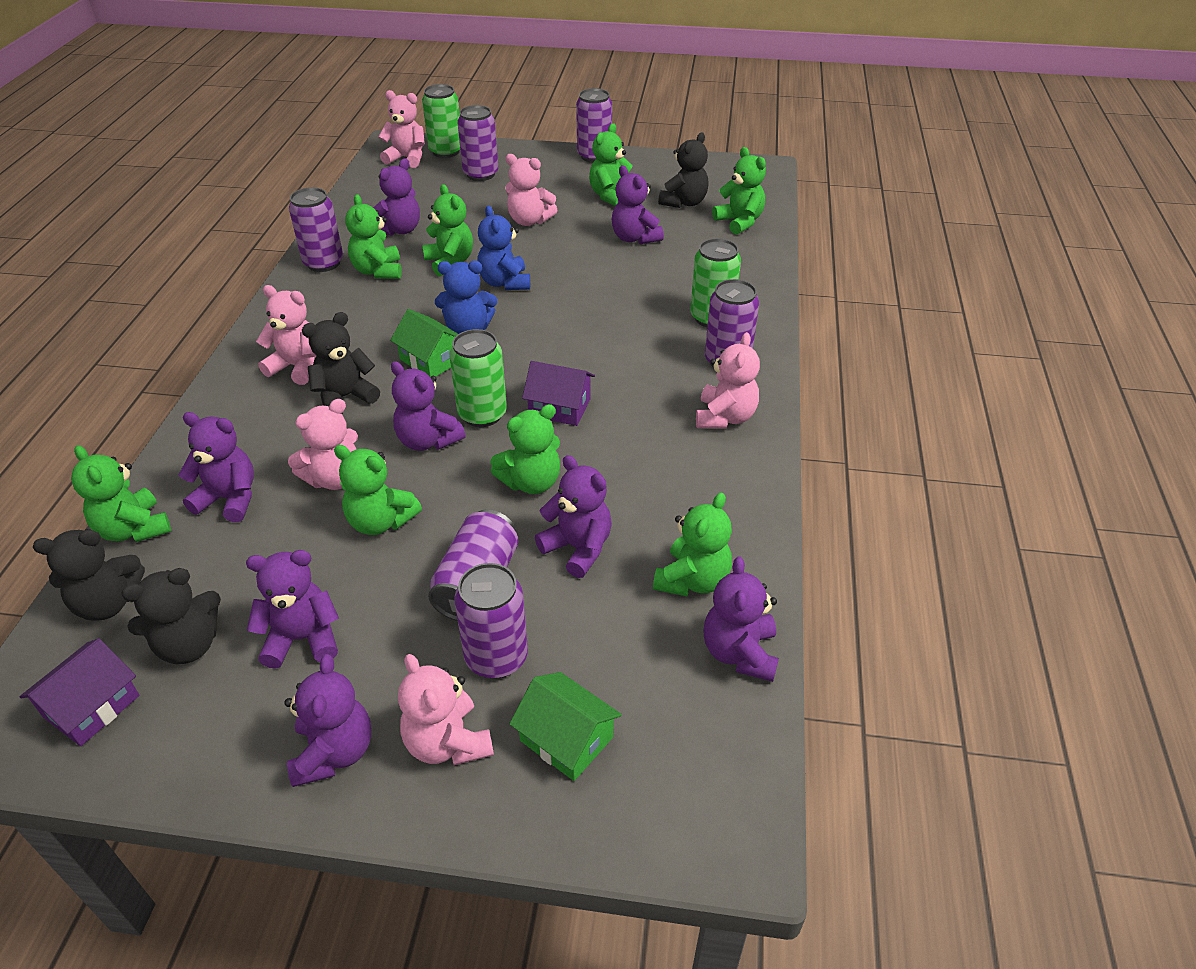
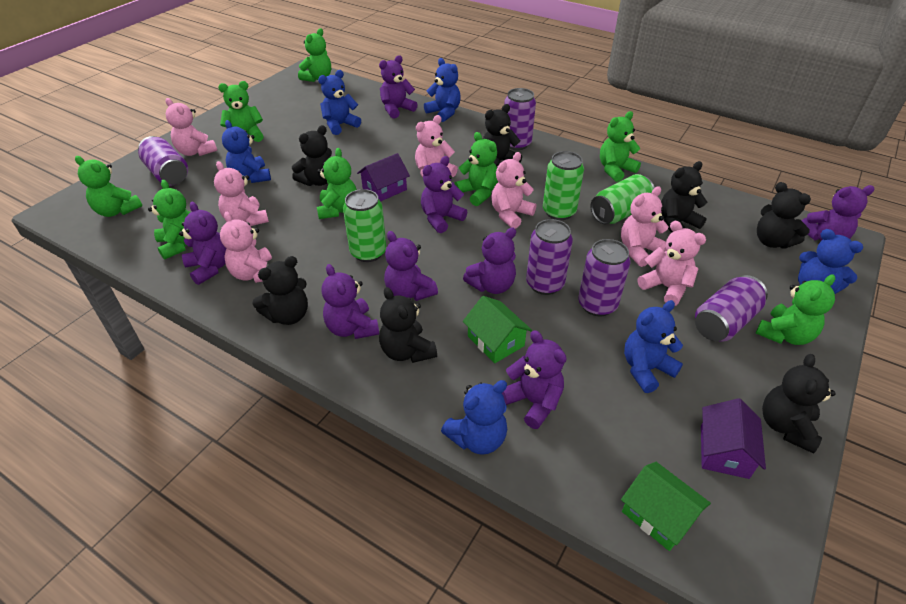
black teddy bear: 4 -> 7
blue teddy bear: 2 -> 6
pink teddy bear: 6 -> 7
purple can: 6 -> 5

